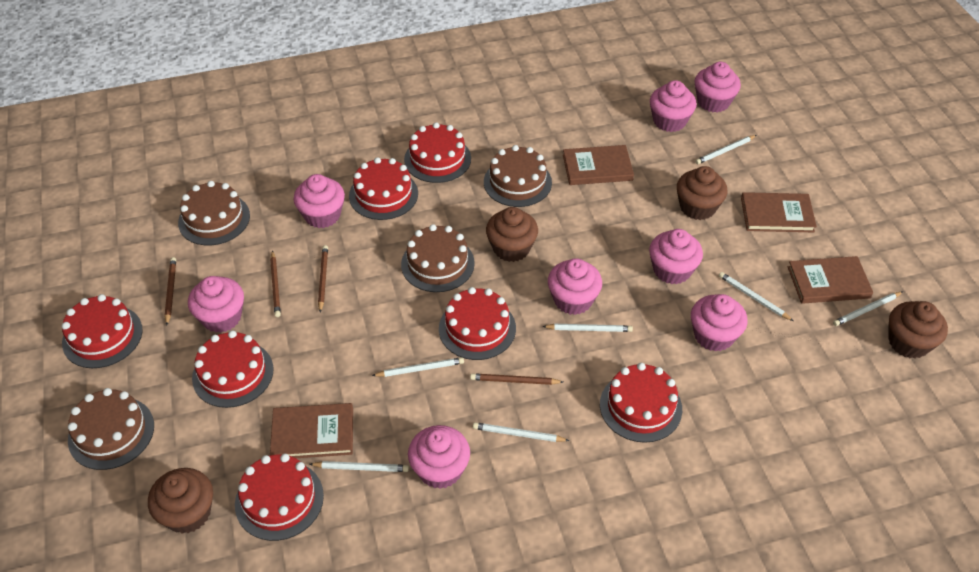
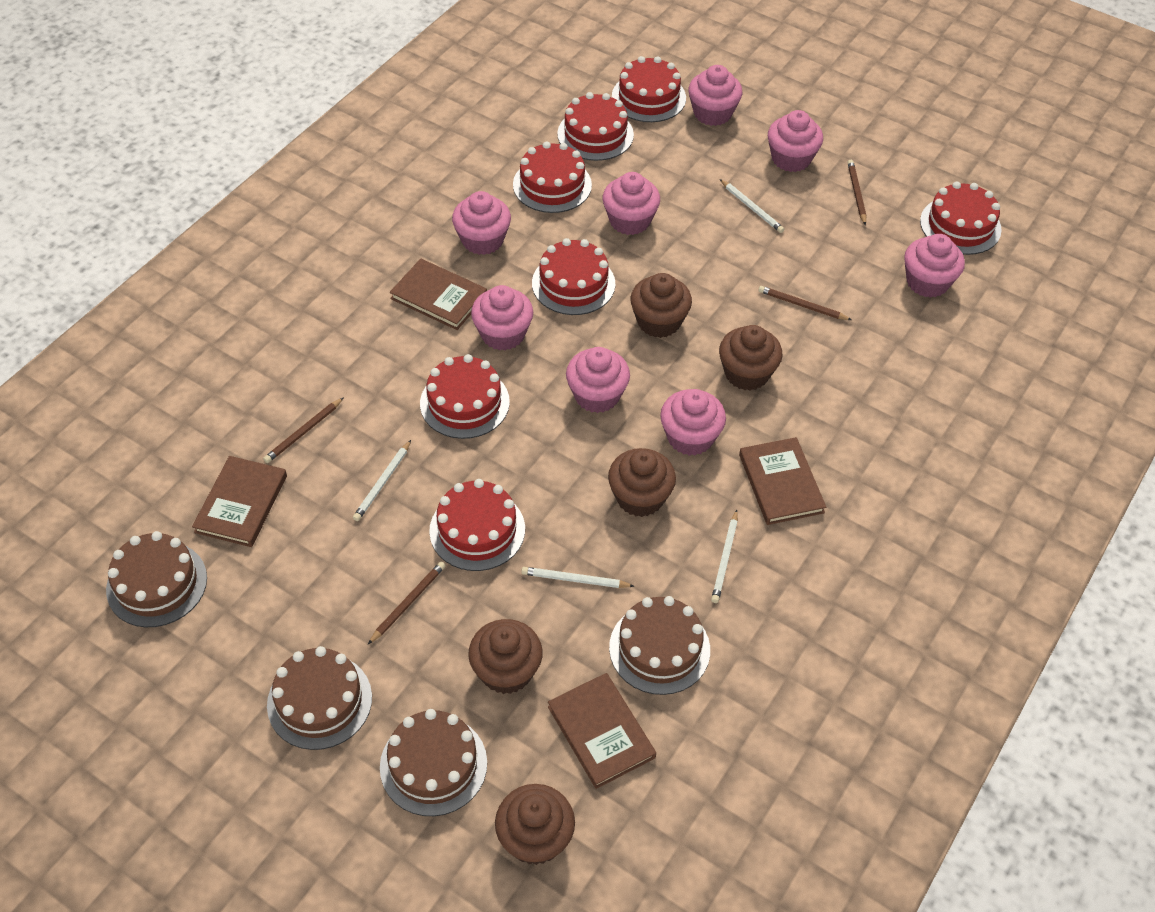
brown cupcake: 4 -> 5
white pencil: 7 -> 4

